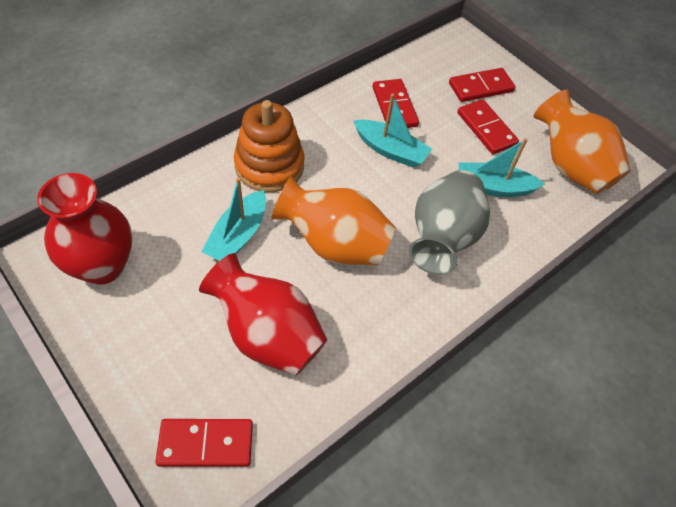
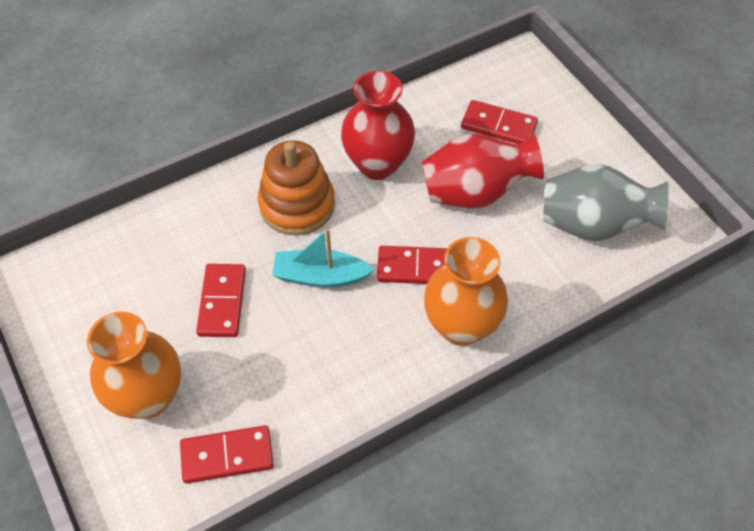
turquoise boat: 3 -> 1

